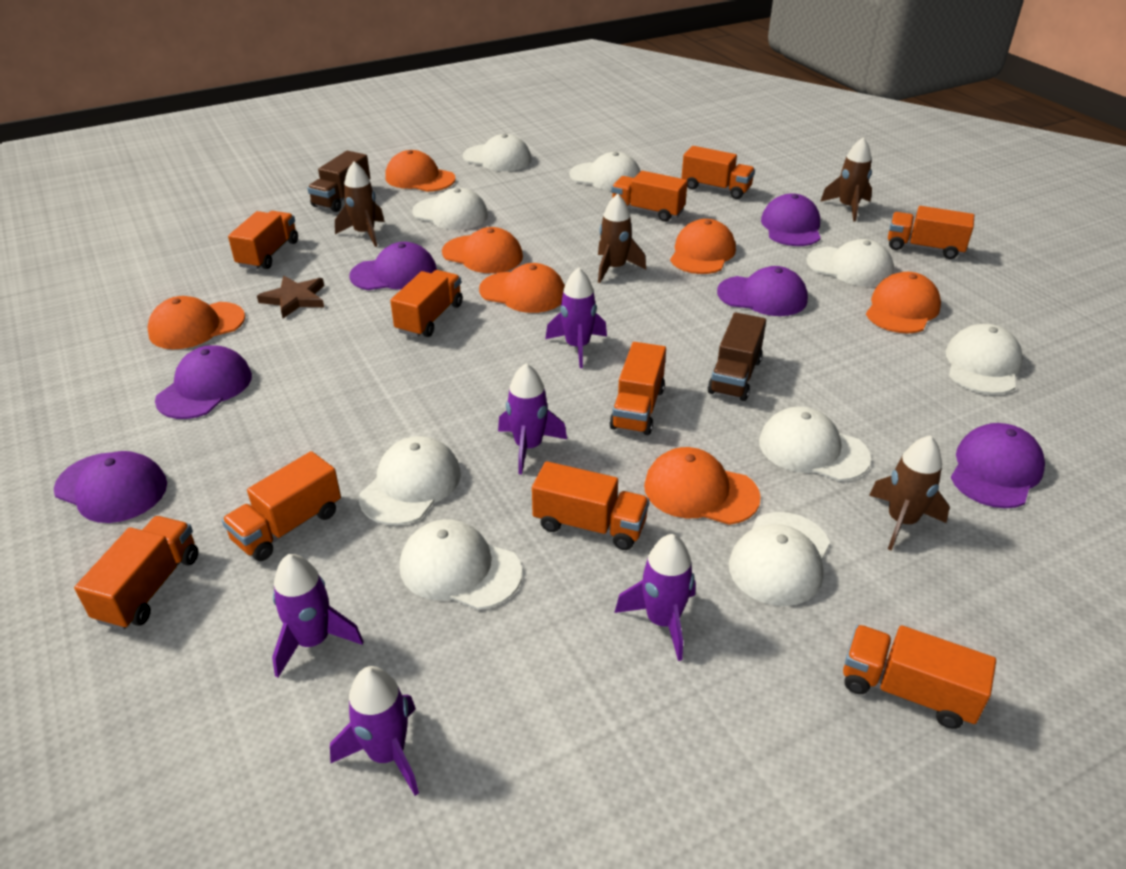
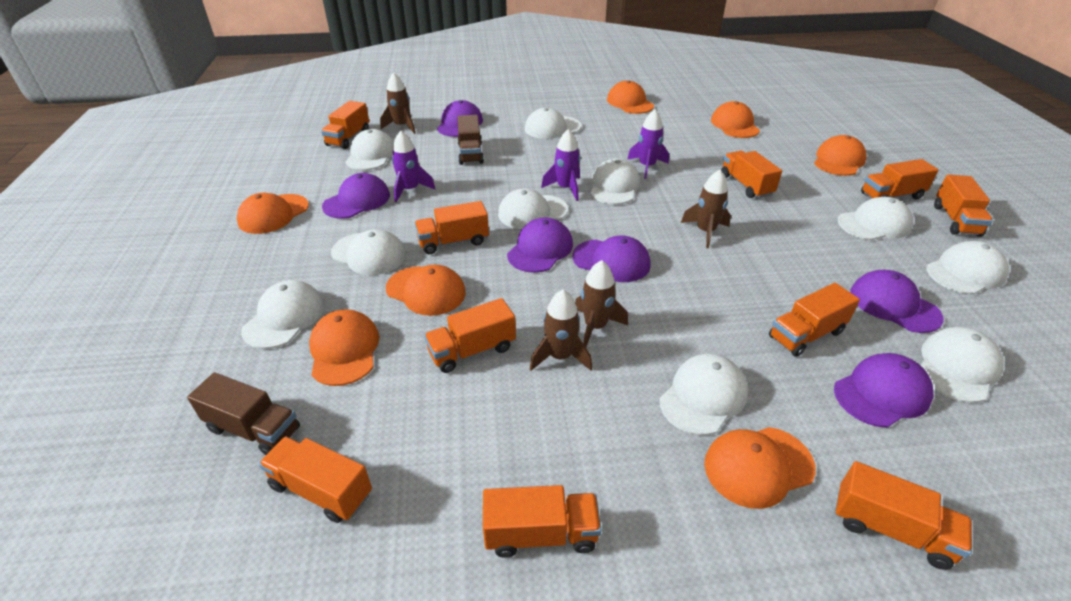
brown star: 1 -> 0
purple rocket: 5 -> 3
white cap: 9 -> 10

